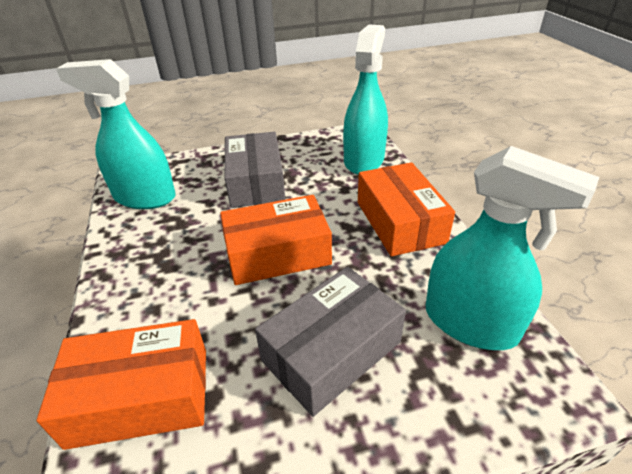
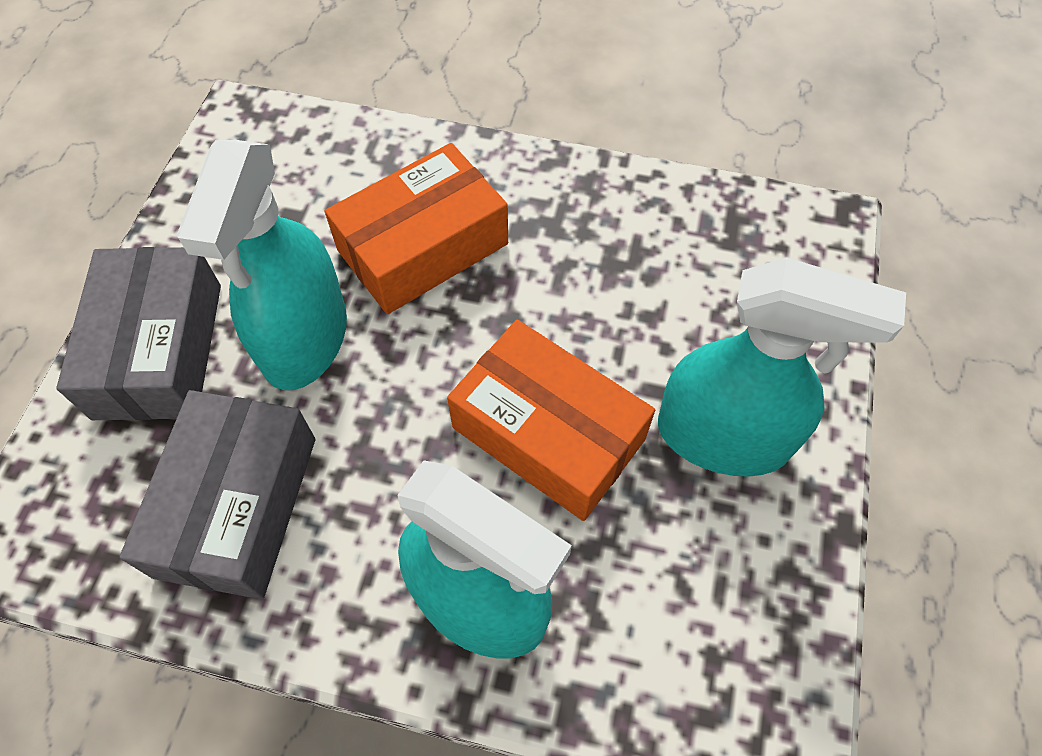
orange box: 3 -> 2

